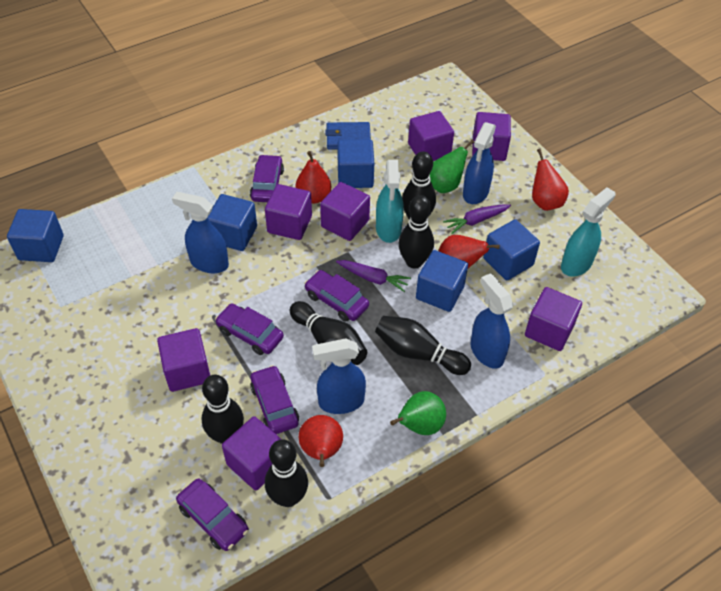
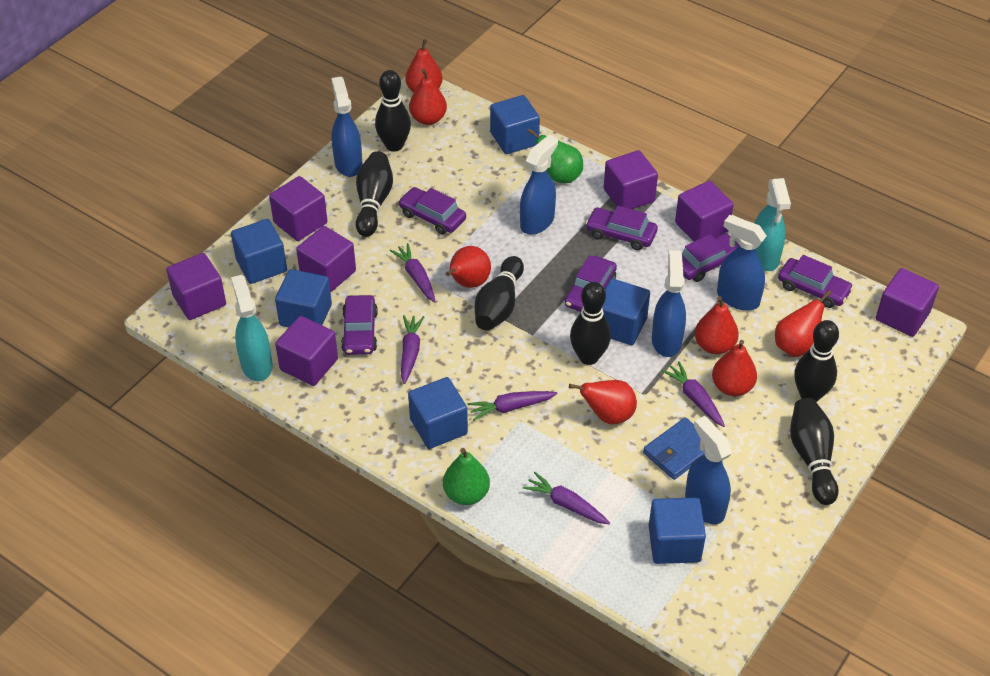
blue cube: 5 -> 6
blue spray bottle: 4 -> 5
purple car: 5 -> 6
purple carrot: 2 -> 5
red pear: 4 -> 7

